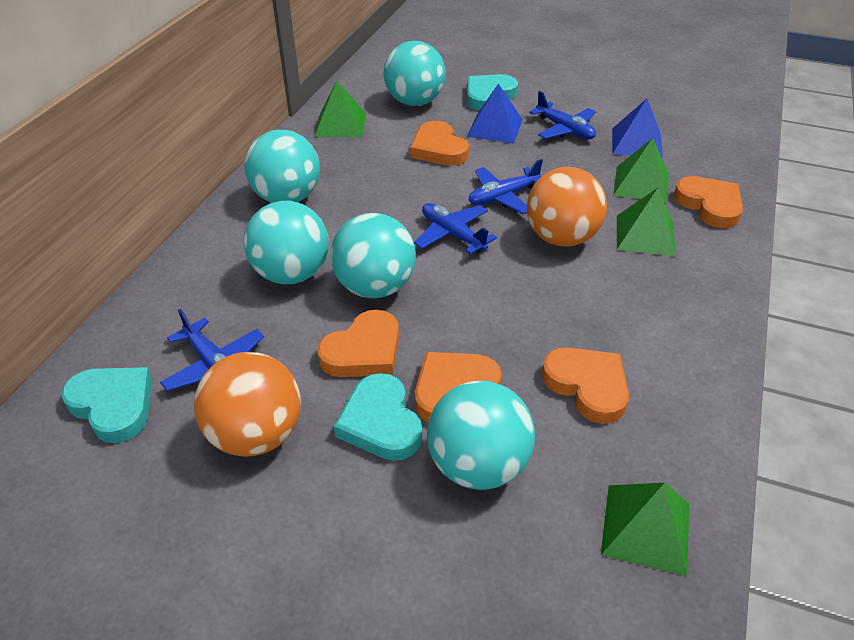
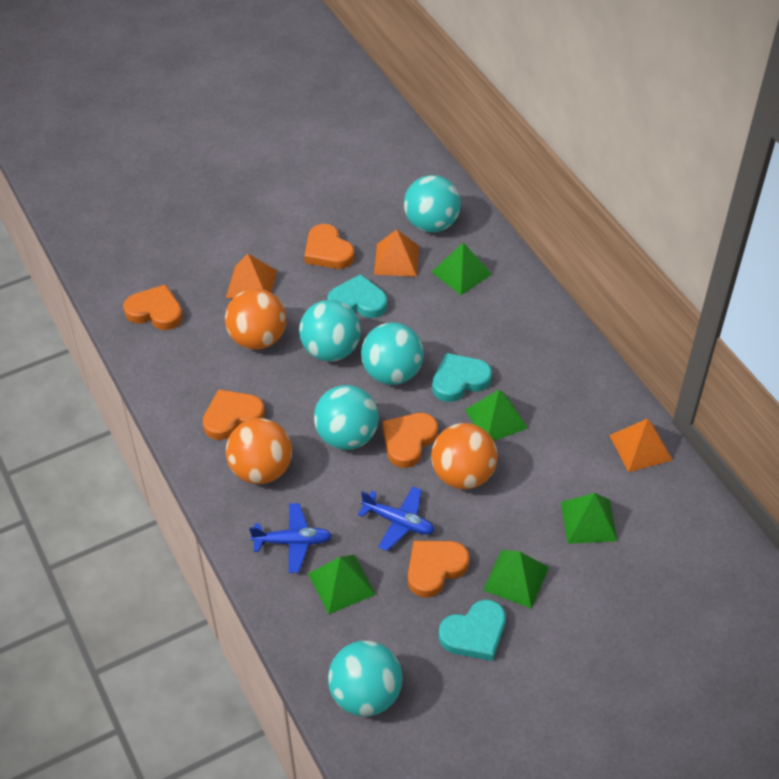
blue plane: 4 -> 2
blue pyramid: 2 -> 0
green pyramid: 4 -> 5
orange ball: 2 -> 3
orange pyramid: 0 -> 3

